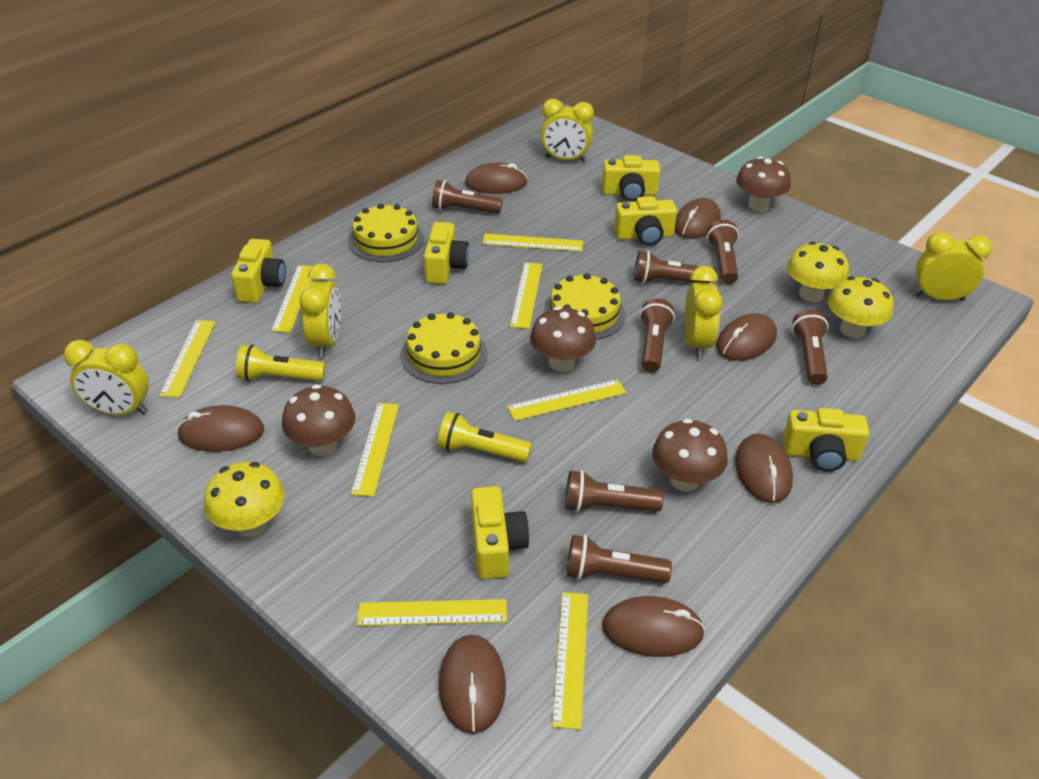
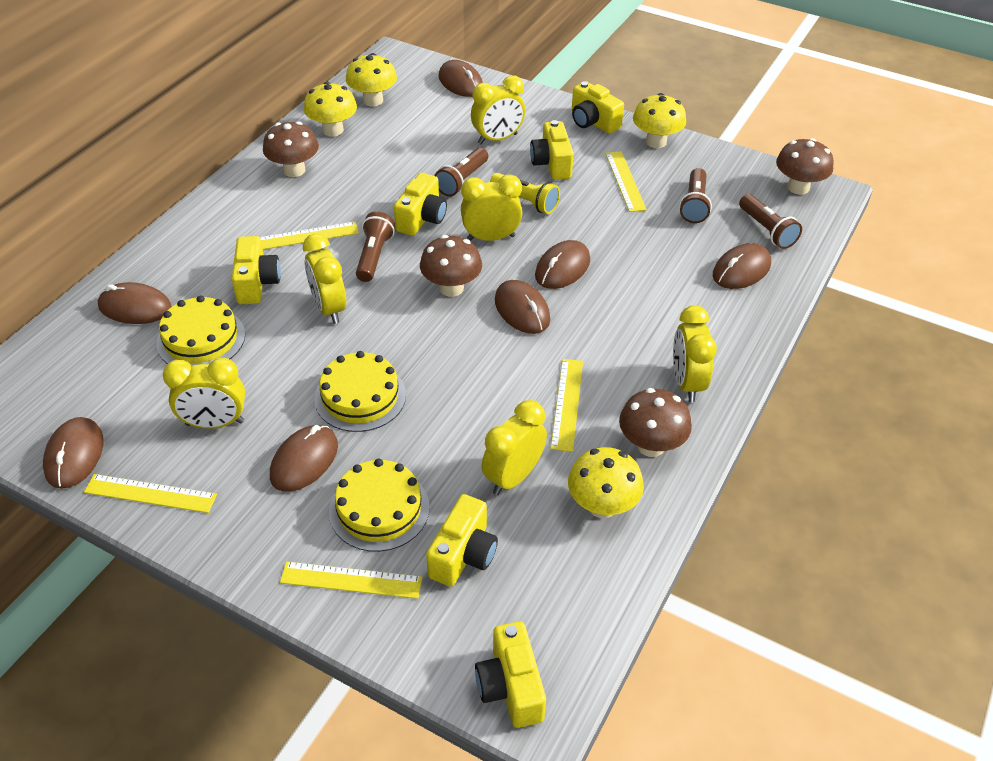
brown flashlight: 7 -> 4
yellow clock: 5 -> 6
yellow flashlight: 2 -> 1
yellow mushroom: 3 -> 4
yellow ruler: 8 -> 5

